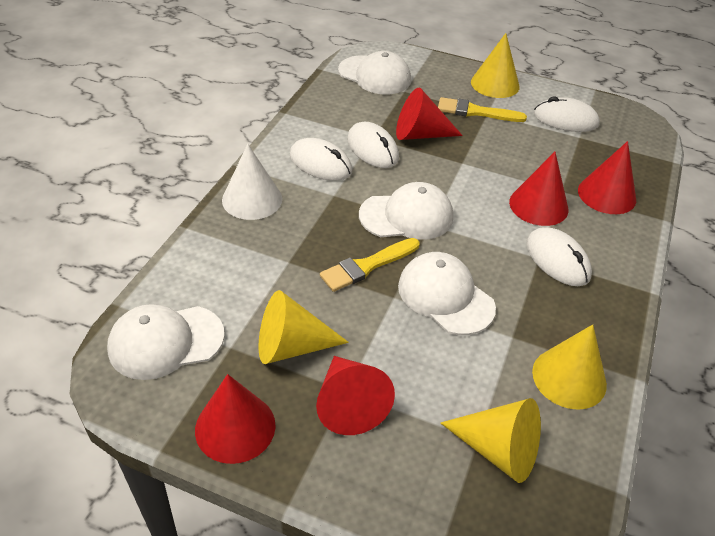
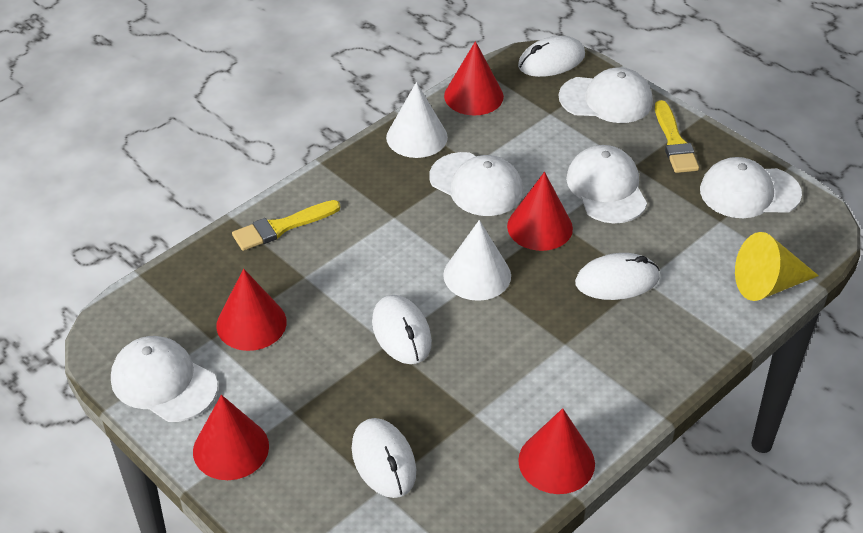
white cap: 4 -> 5
white cone: 1 -> 2
yellow cone: 4 -> 1

